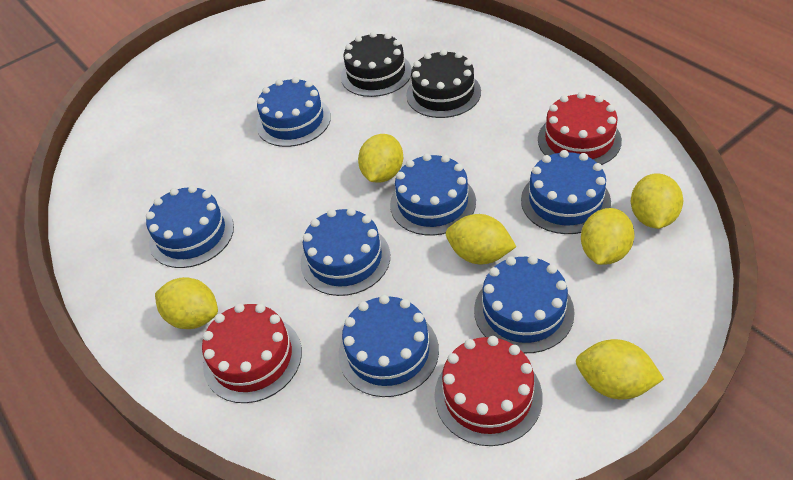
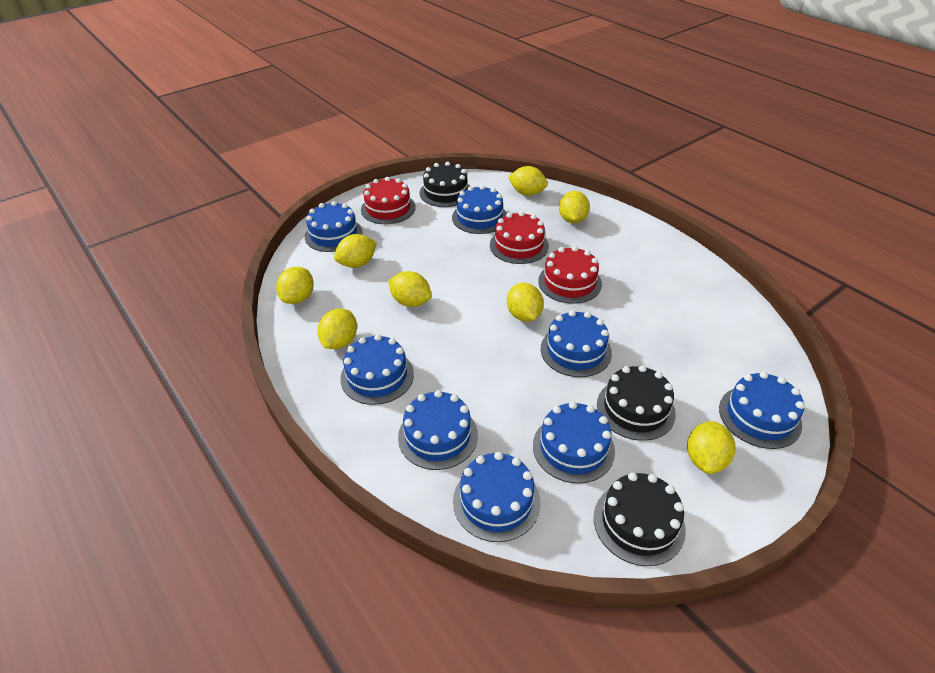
black cake: 2 -> 3
blue cake: 7 -> 8
yellow lemon: 6 -> 8

